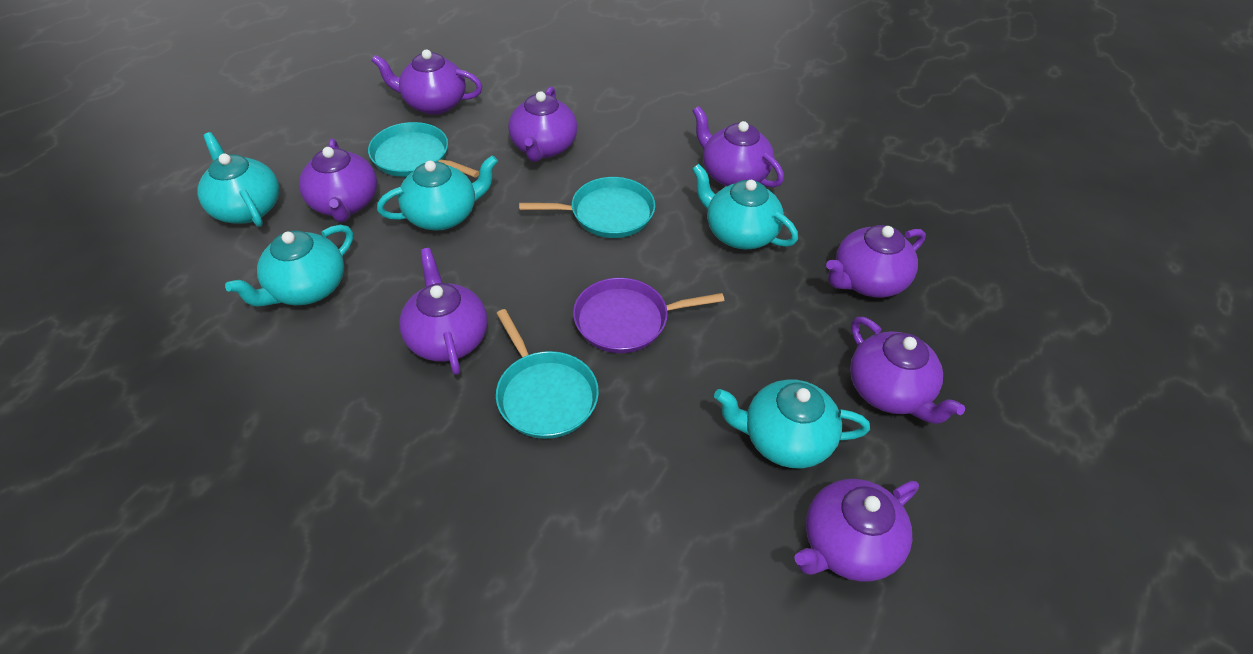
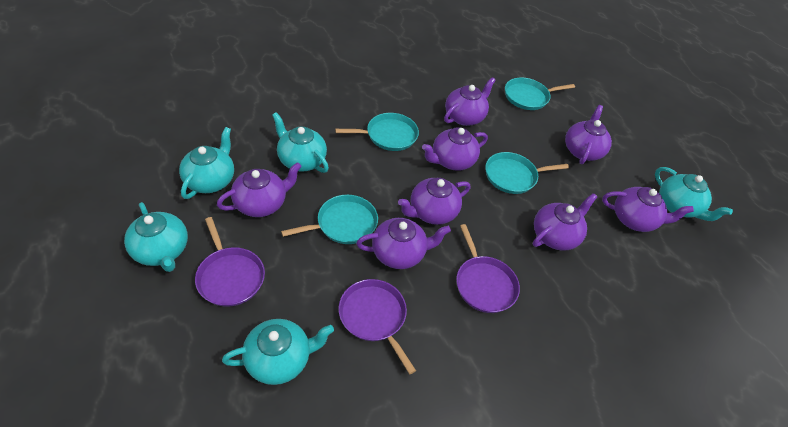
purple pan: 1 -> 3
turquoise pan: 3 -> 4

